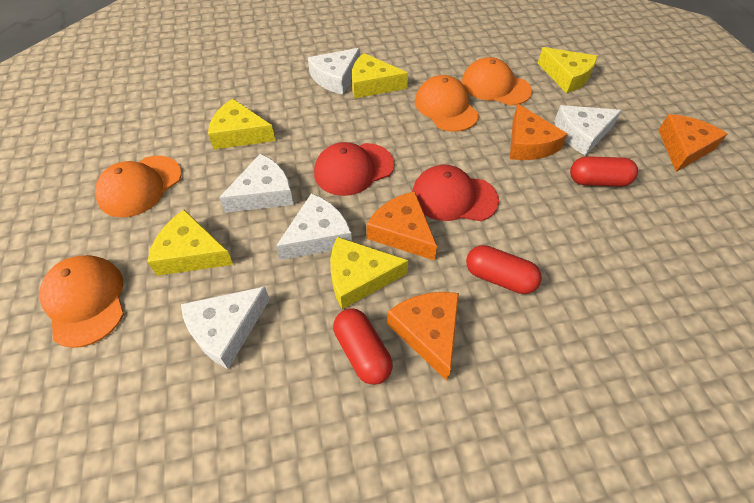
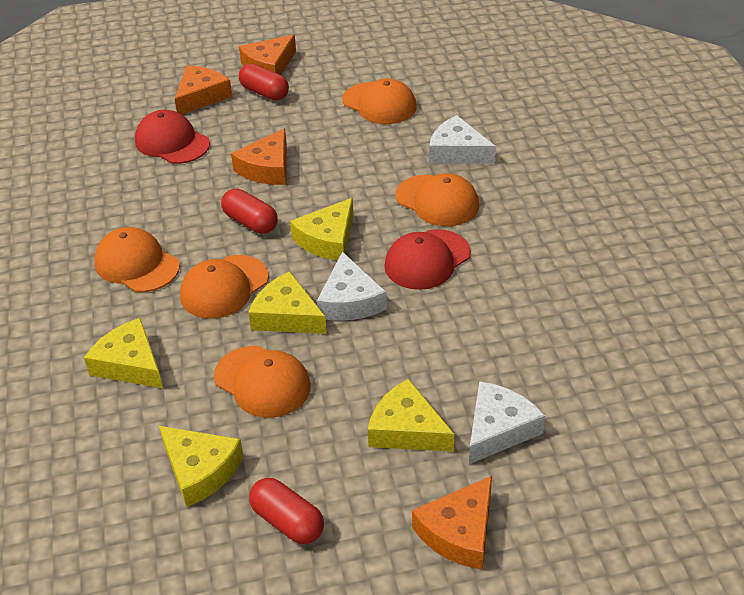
orange cap: 4 -> 5
white cheese: 5 -> 3

